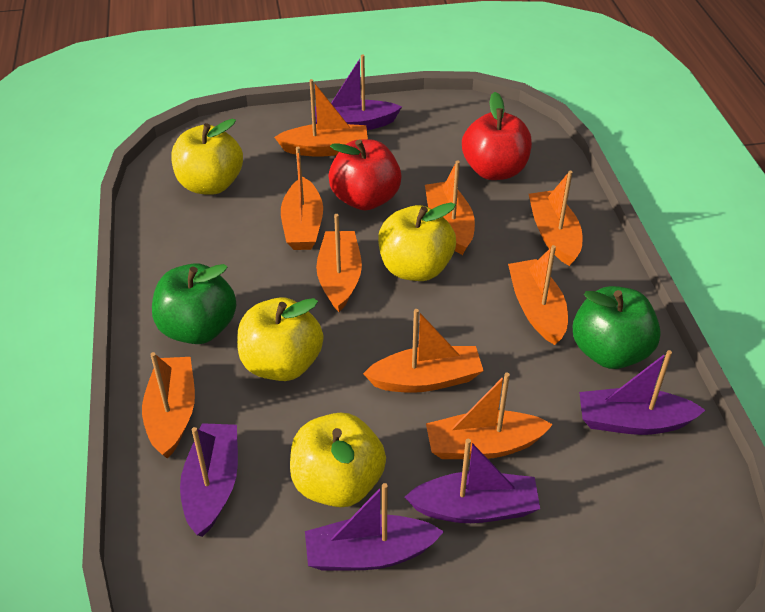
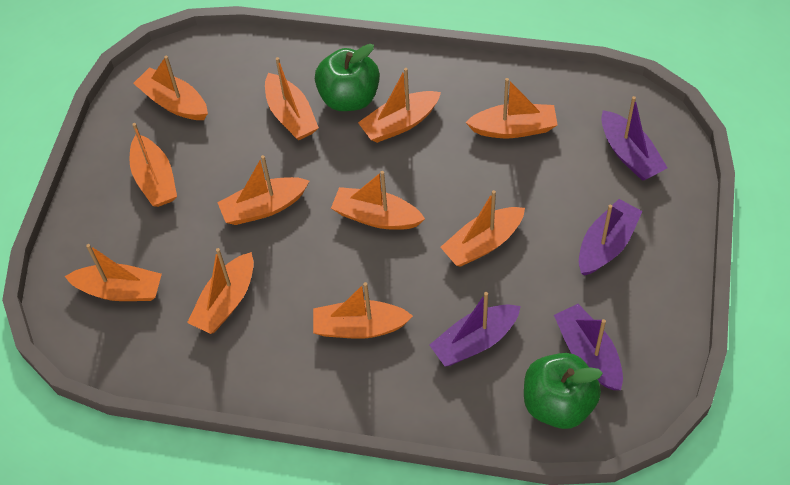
orange boat: 9 -> 11
purple boat: 5 -> 4
red apple: 2 -> 0
yellow apple: 4 -> 0

